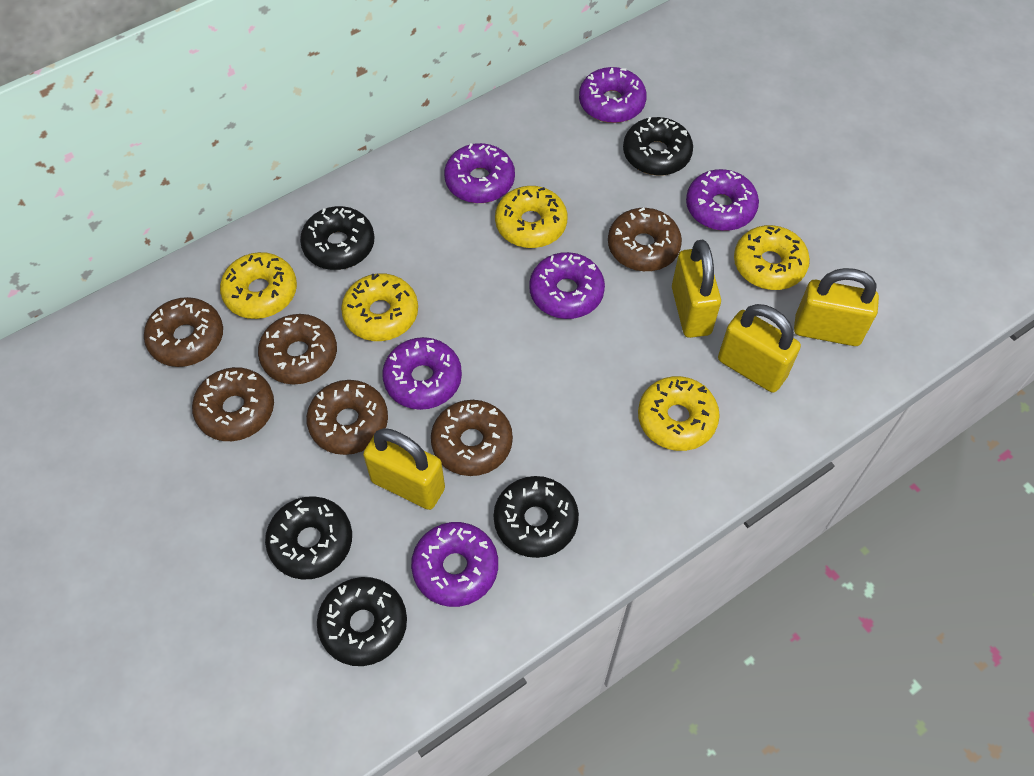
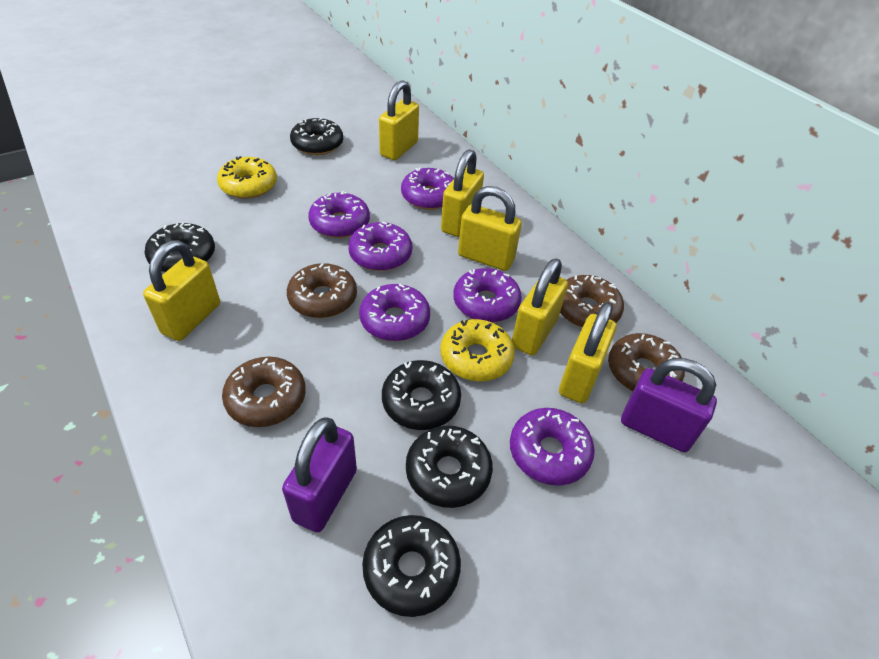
brown donut: 6 -> 4
purple padlock: 0 -> 2
yellow donut: 5 -> 2
yellow padlock: 4 -> 6

